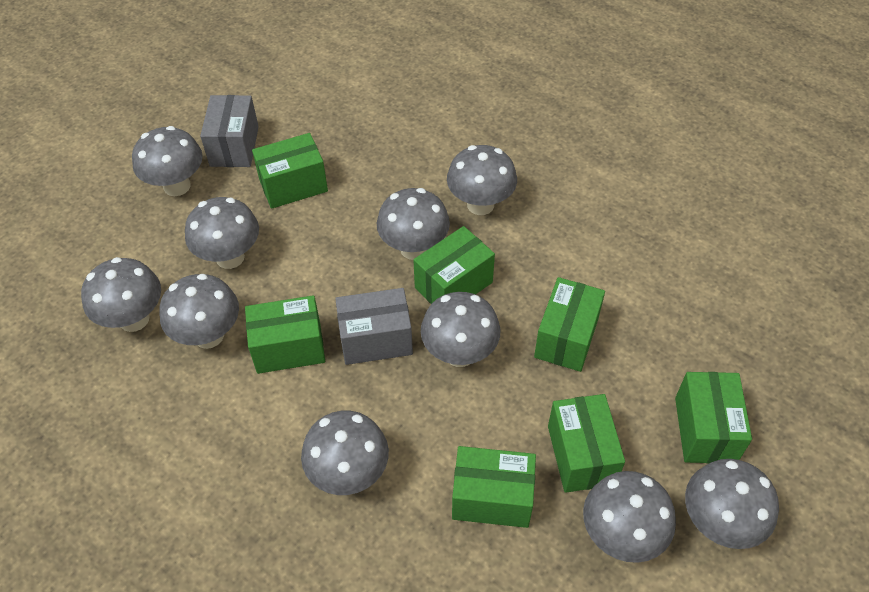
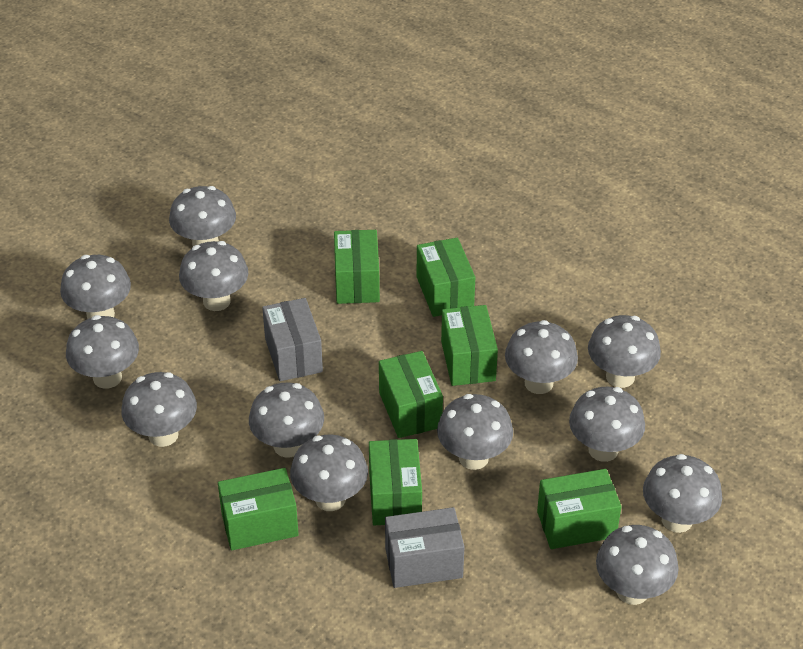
grey mushroom: 10 -> 13

